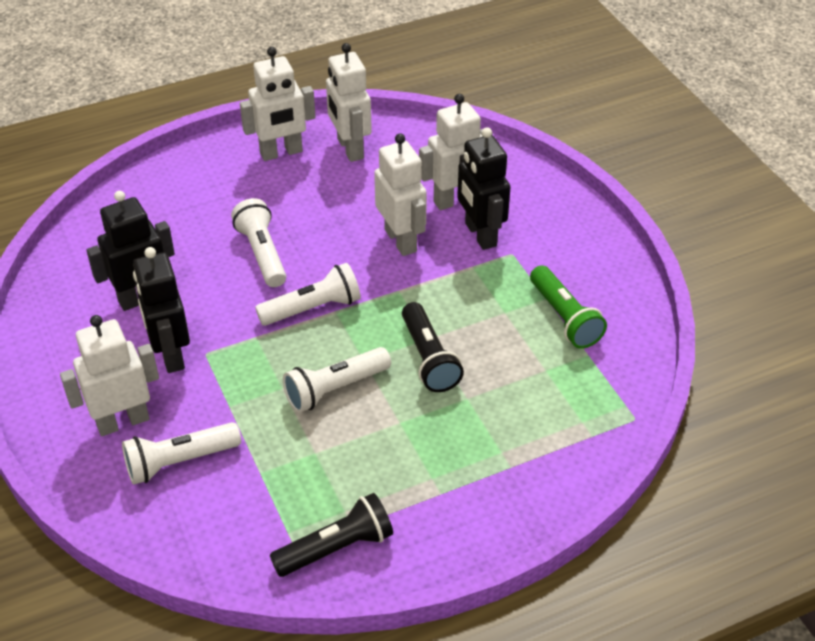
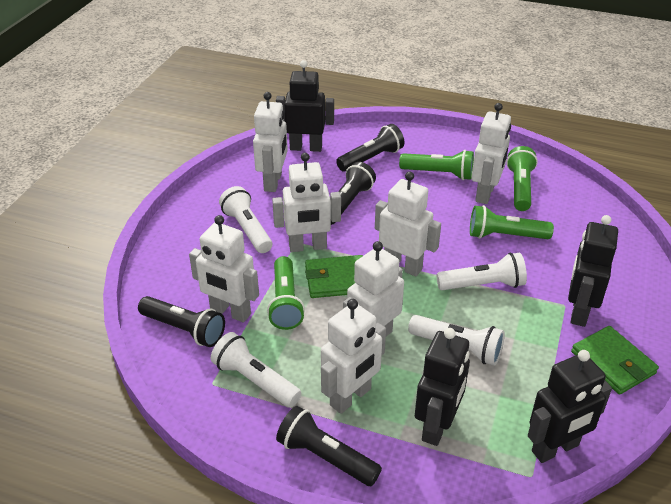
black flashlight: 2 -> 4
black robot: 3 -> 4
green flashlight: 1 -> 4
green wallet: 0 -> 2
white robot: 5 -> 7

